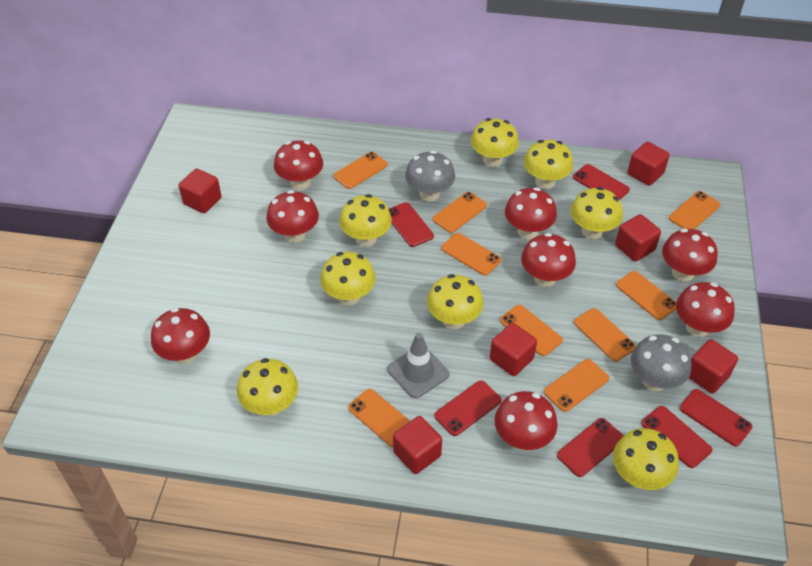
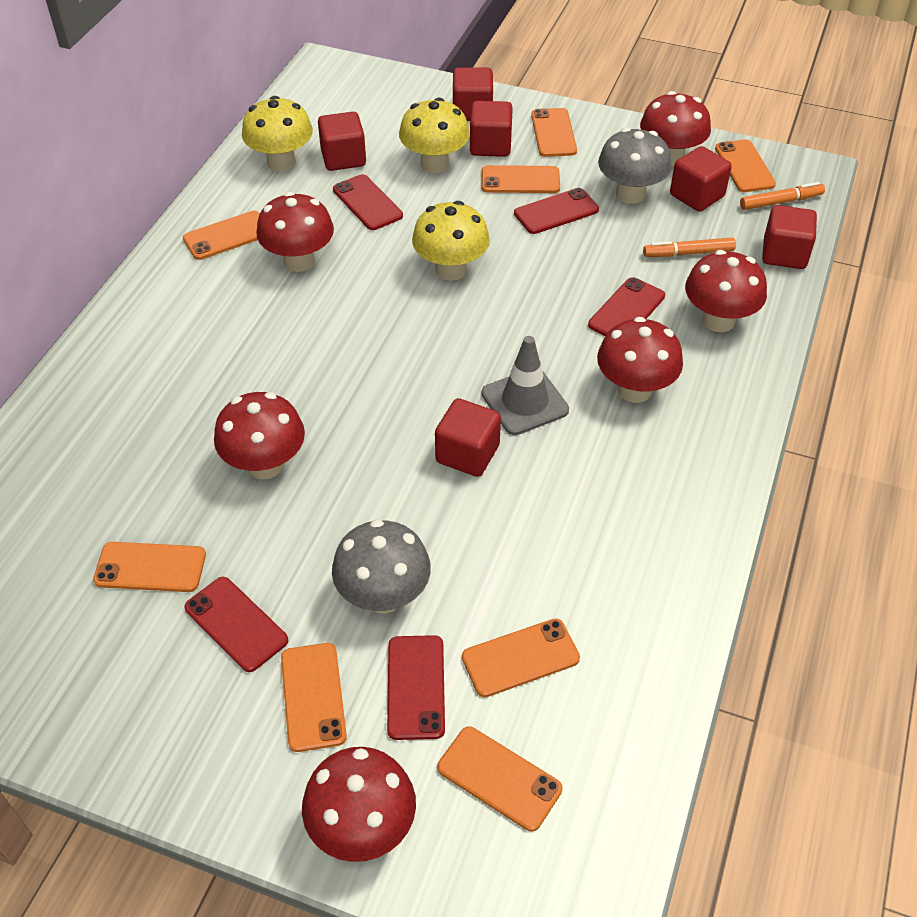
orange marker: 0 -> 2
orange phone: 9 -> 8
red mushroom: 8 -> 6
red phone: 6 -> 5
yellow mushroom: 8 -> 3

